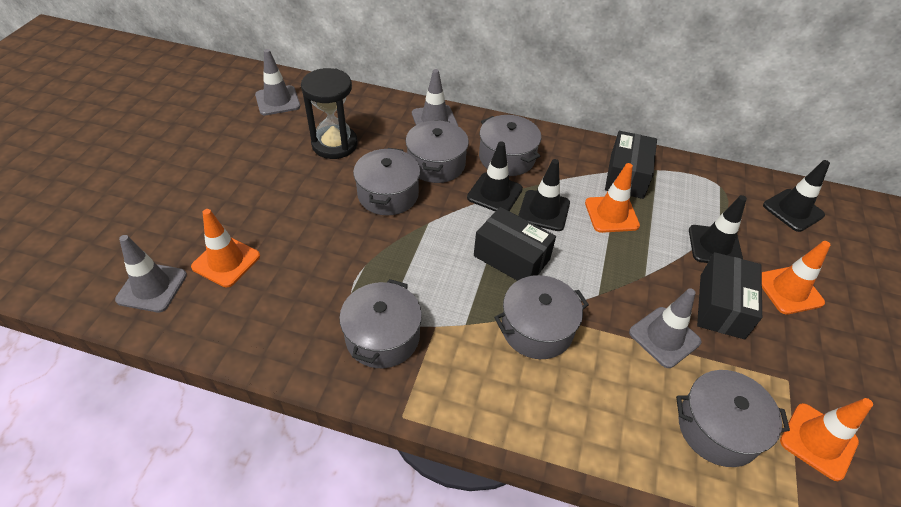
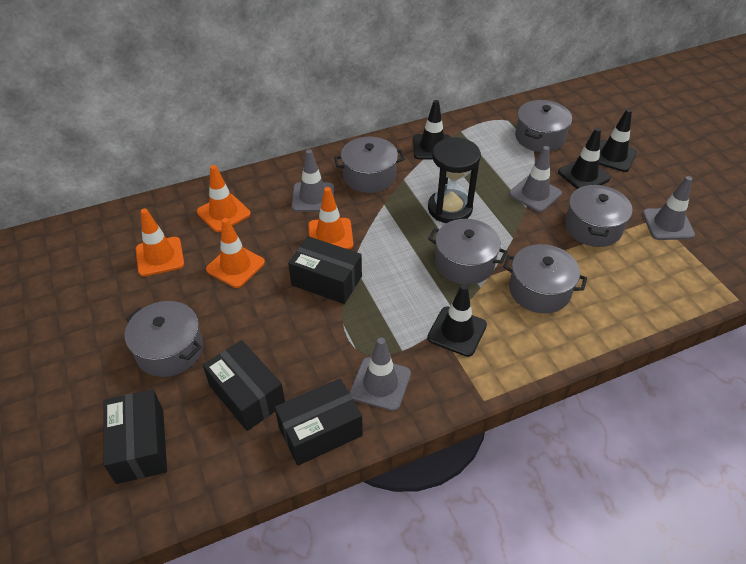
black box: 3 -> 4

